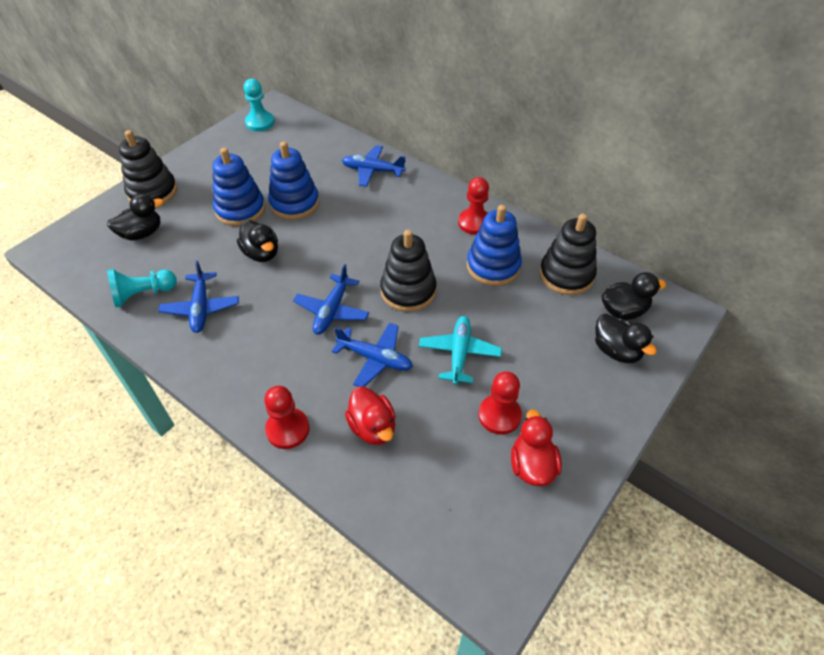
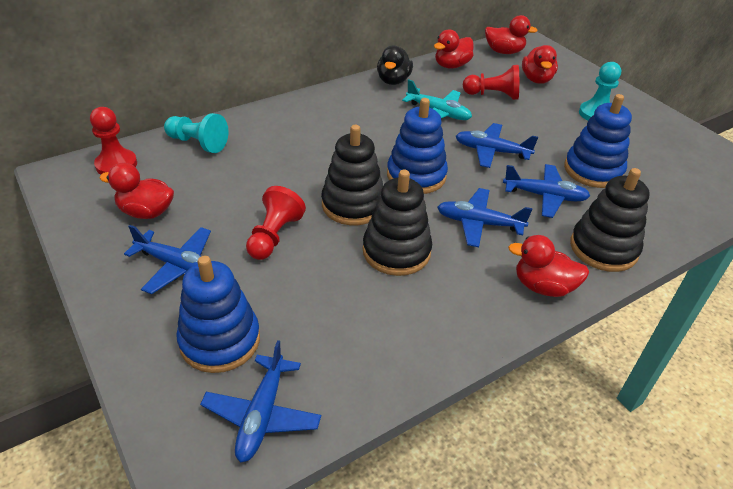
black duck: 4 -> 1
blue plane: 4 -> 5
red duck: 2 -> 5

